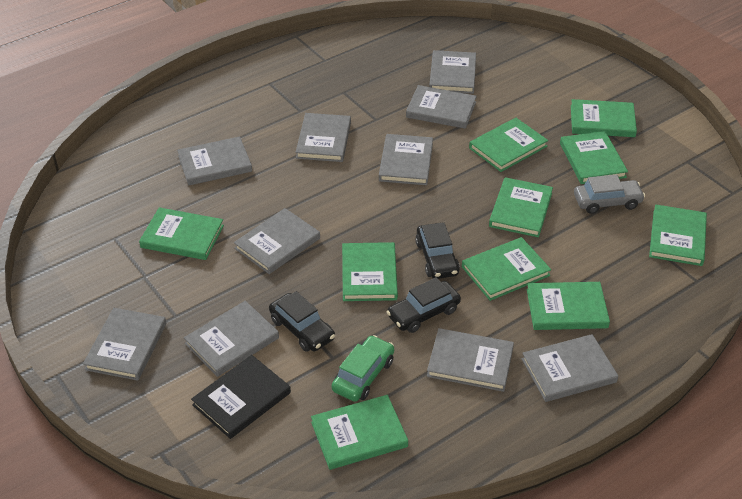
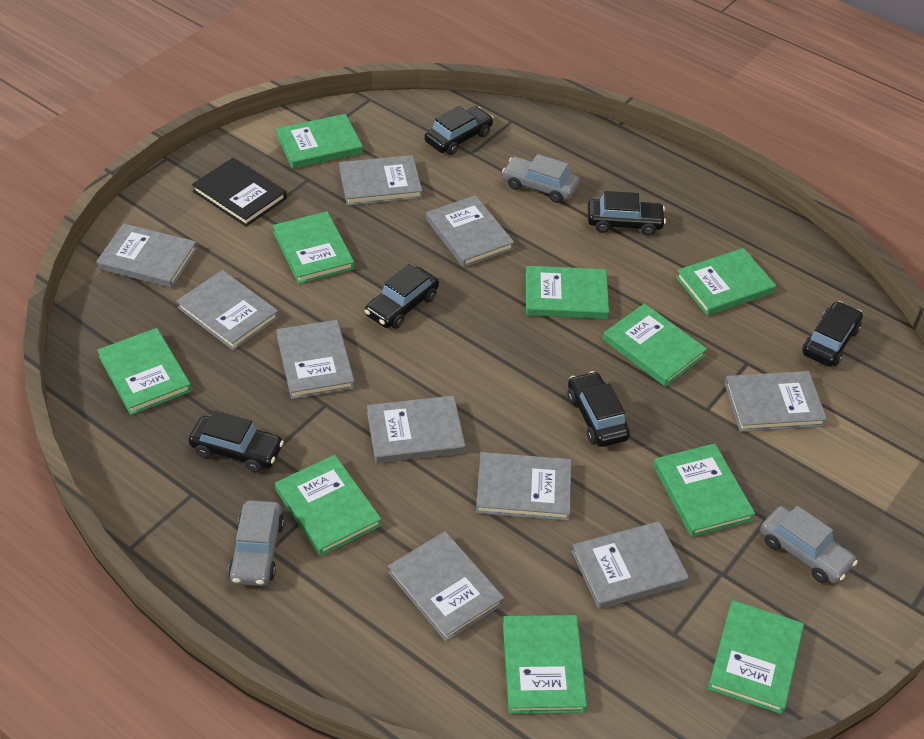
black car: 3 -> 6
green car: 1 -> 0
grey car: 1 -> 3

